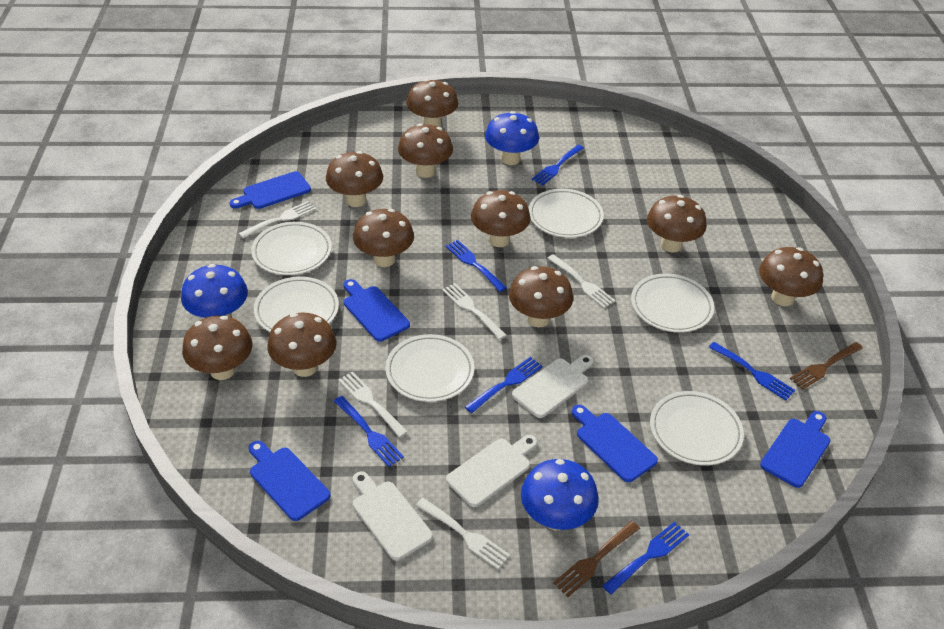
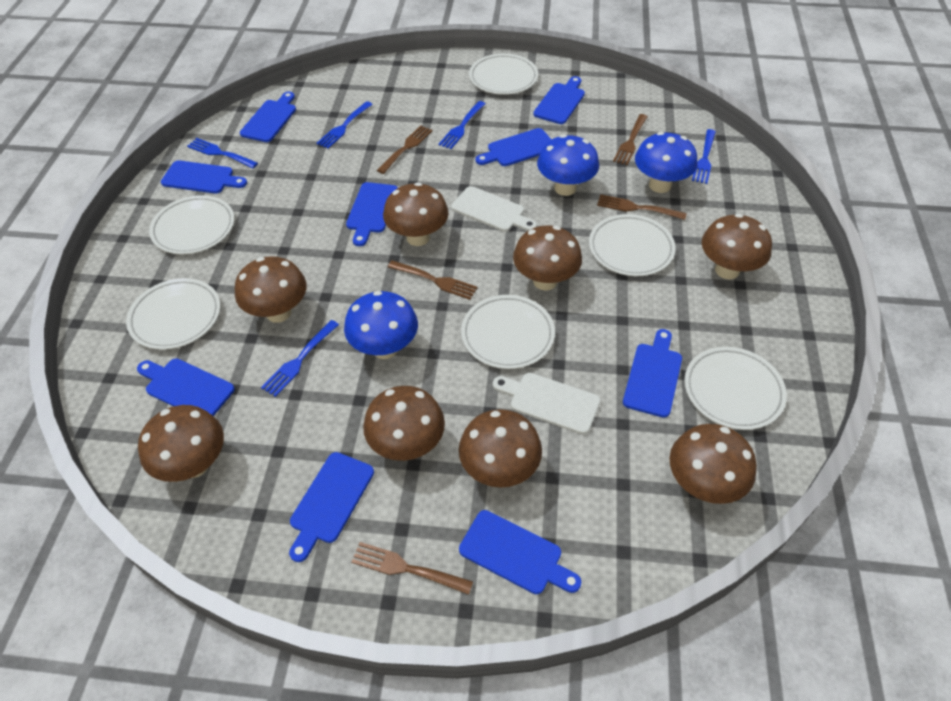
blue cutting board: 5 -> 9
blue fork: 6 -> 5
brown fork: 2 -> 5
brown mushroom: 10 -> 8
white cutting board: 3 -> 2
white fork: 5 -> 0

